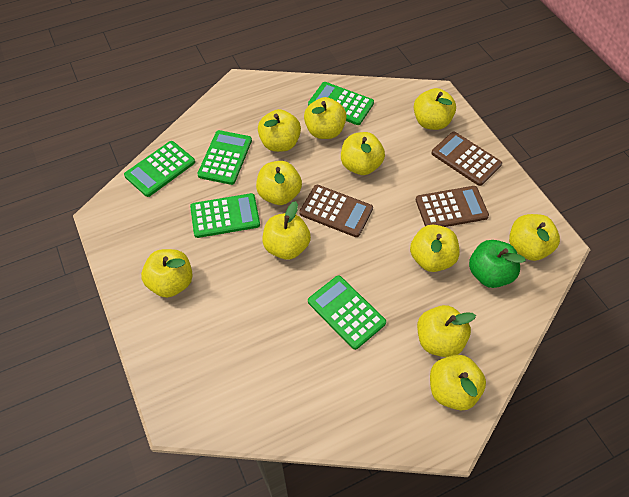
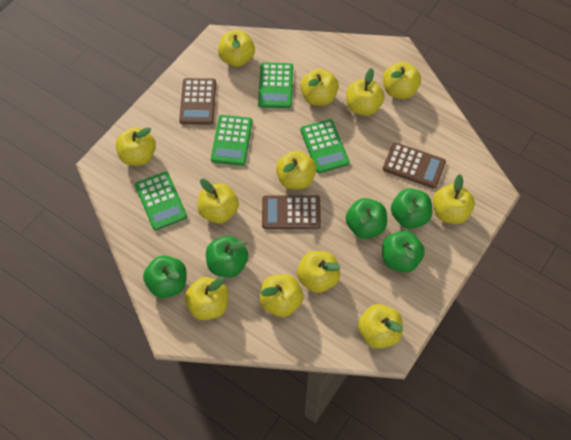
green apple: 1 -> 5
green calculator: 5 -> 4
yellow apple: 11 -> 12

